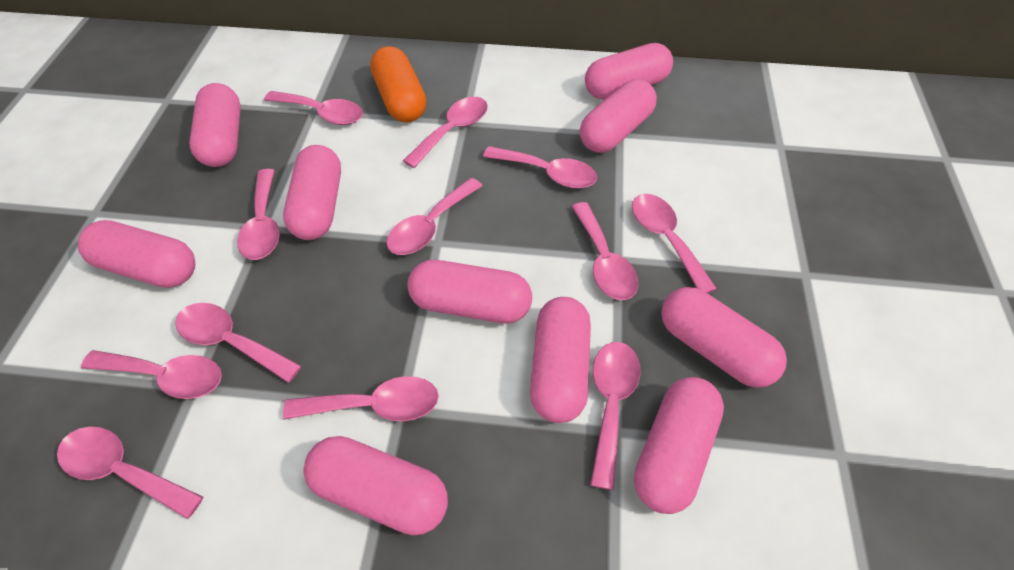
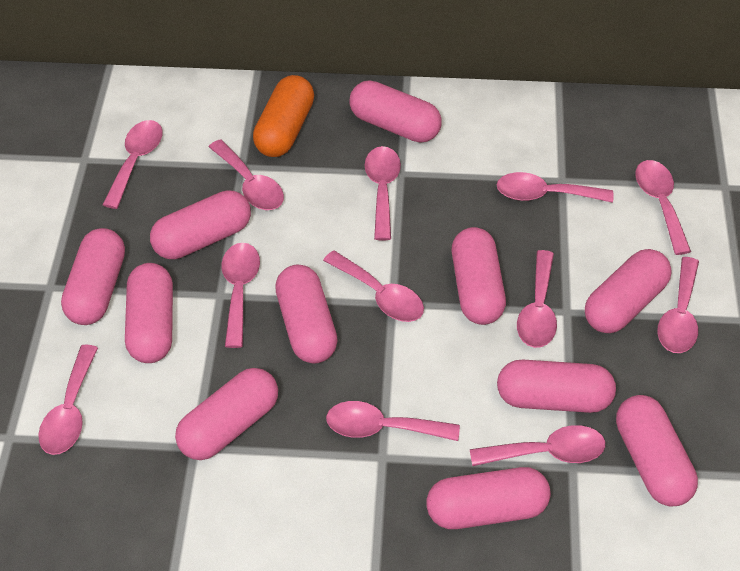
pink capsule: 10 -> 11

